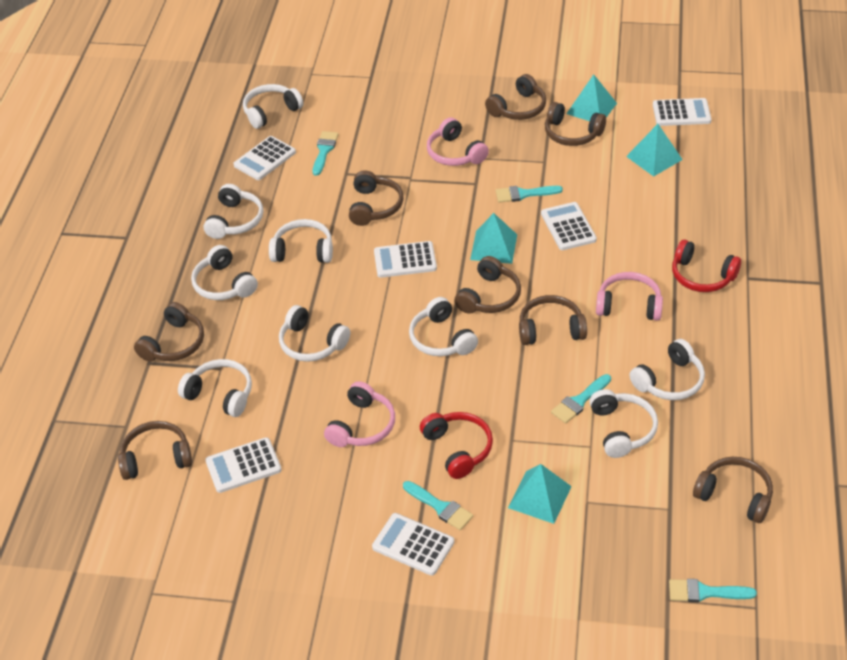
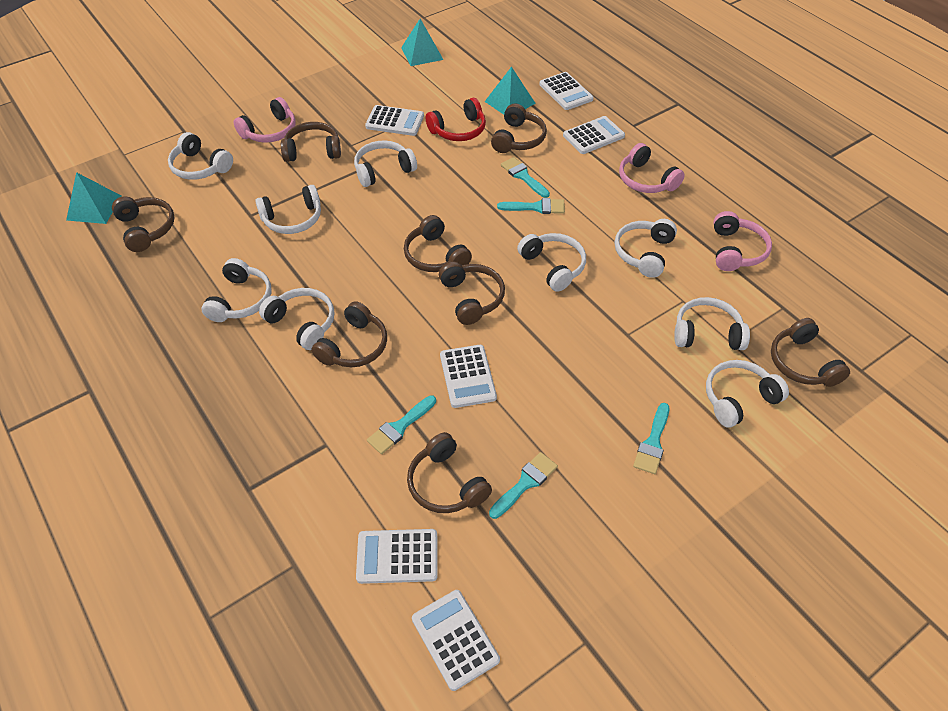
red headphones: 2 -> 1
turquoise pyramid: 4 -> 3

